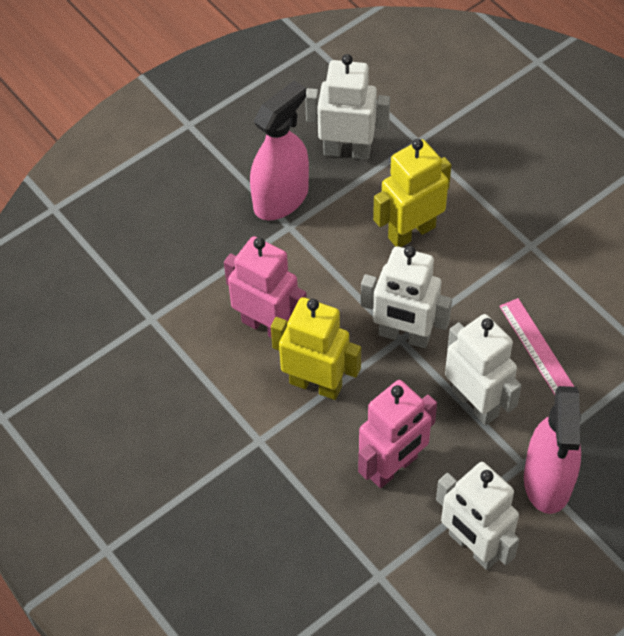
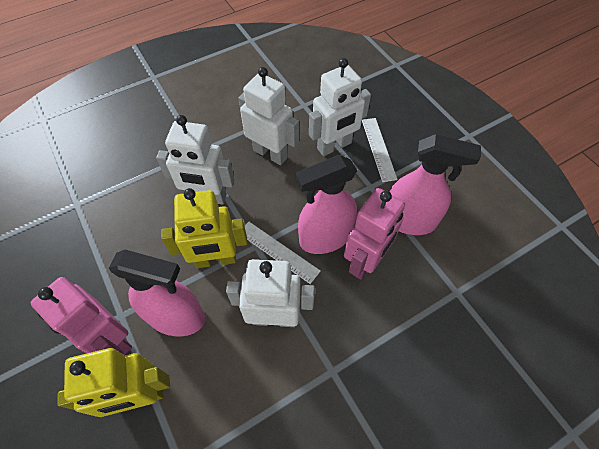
pink ruler: 1 -> 0
pink spray bottle: 2 -> 3
white ruler: 0 -> 2

